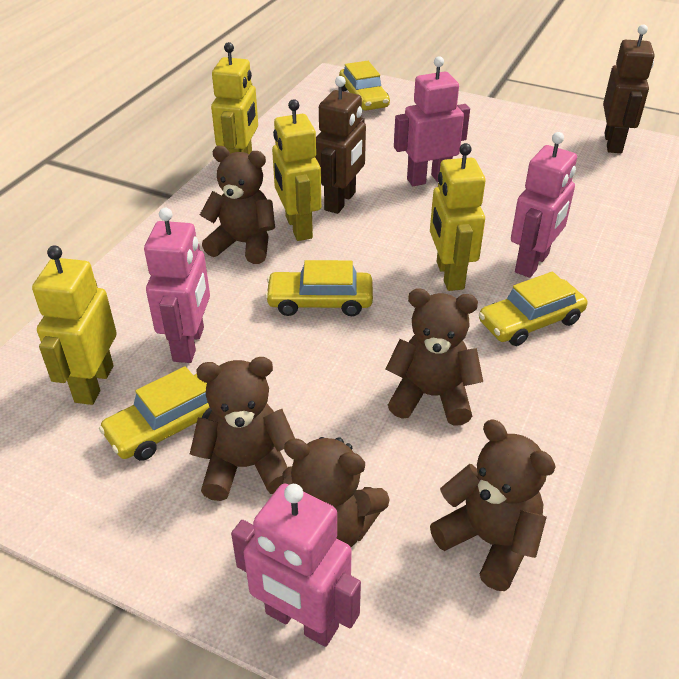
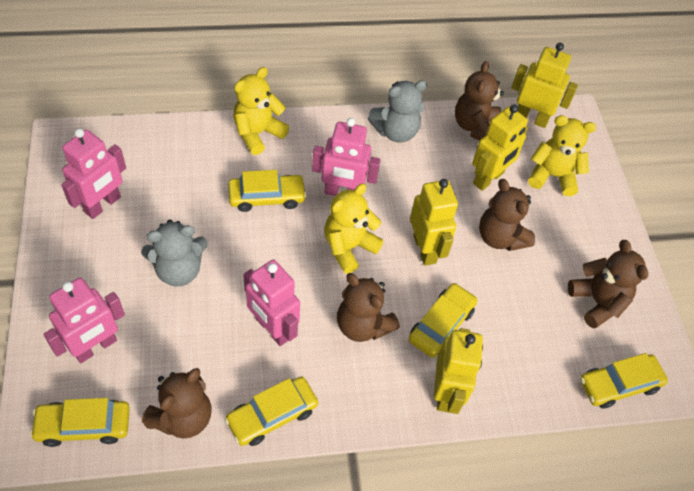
brown robot: 2 -> 0
grey teddy bear: 0 -> 2
yellow car: 4 -> 5
yellow teddy bear: 0 -> 3

